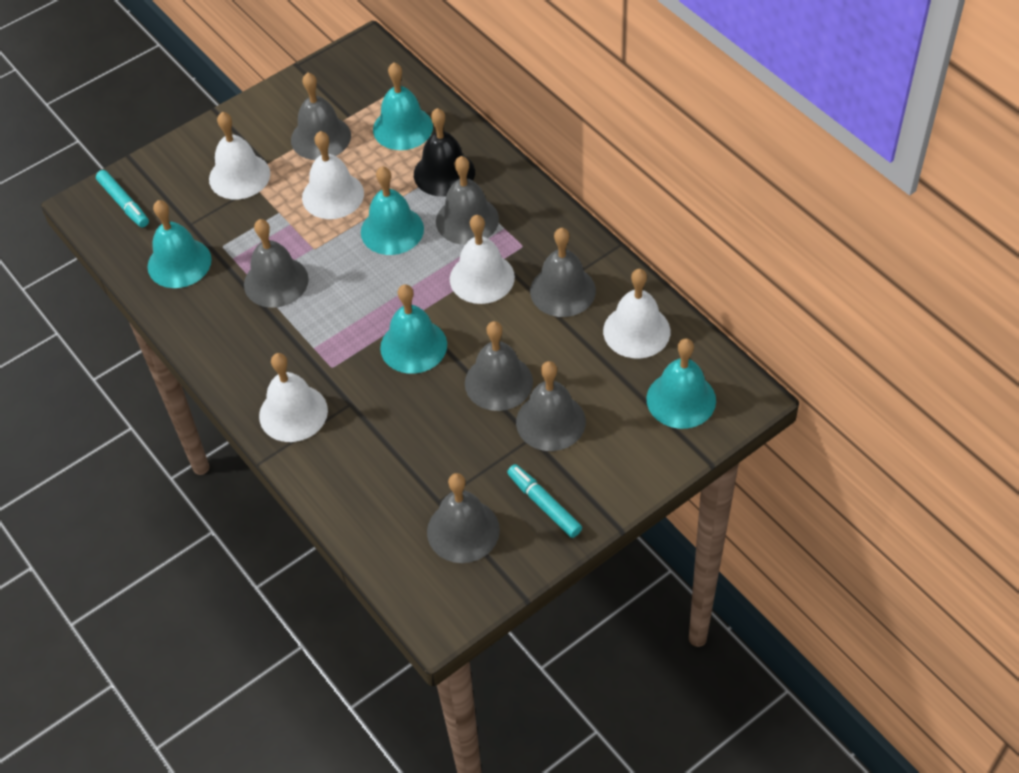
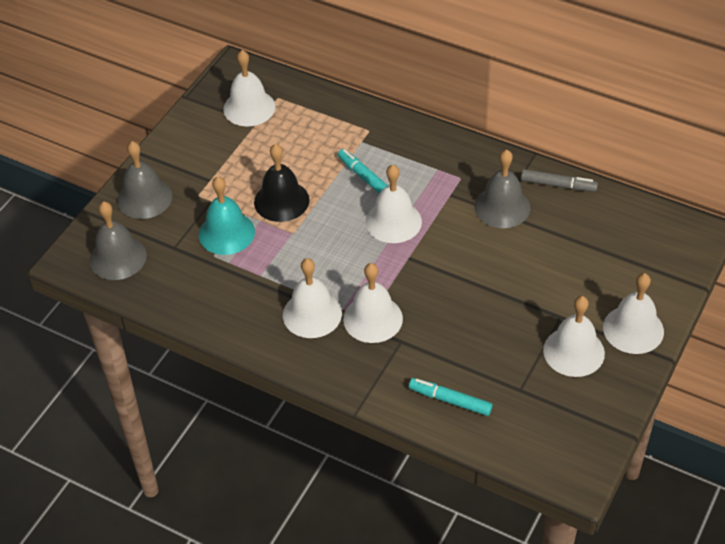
grey bell: 7 -> 3
grey marker: 0 -> 1
turquoise bell: 5 -> 1
white bell: 5 -> 6

